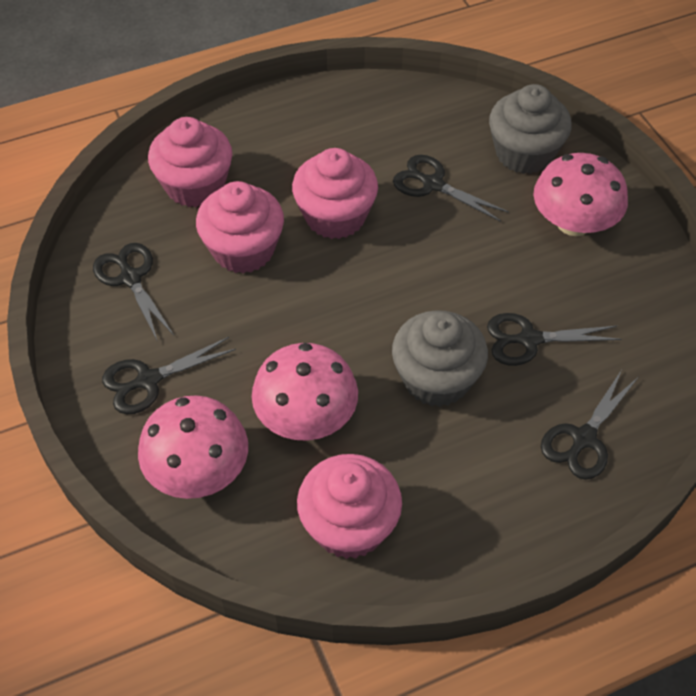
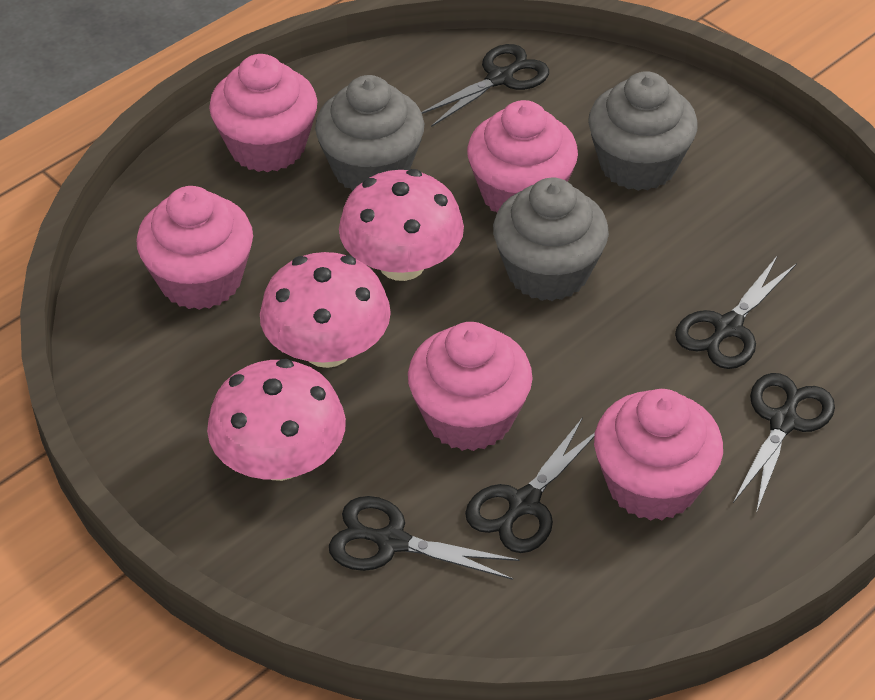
grey cupcake: 2 -> 3
pink cupcake: 4 -> 5

